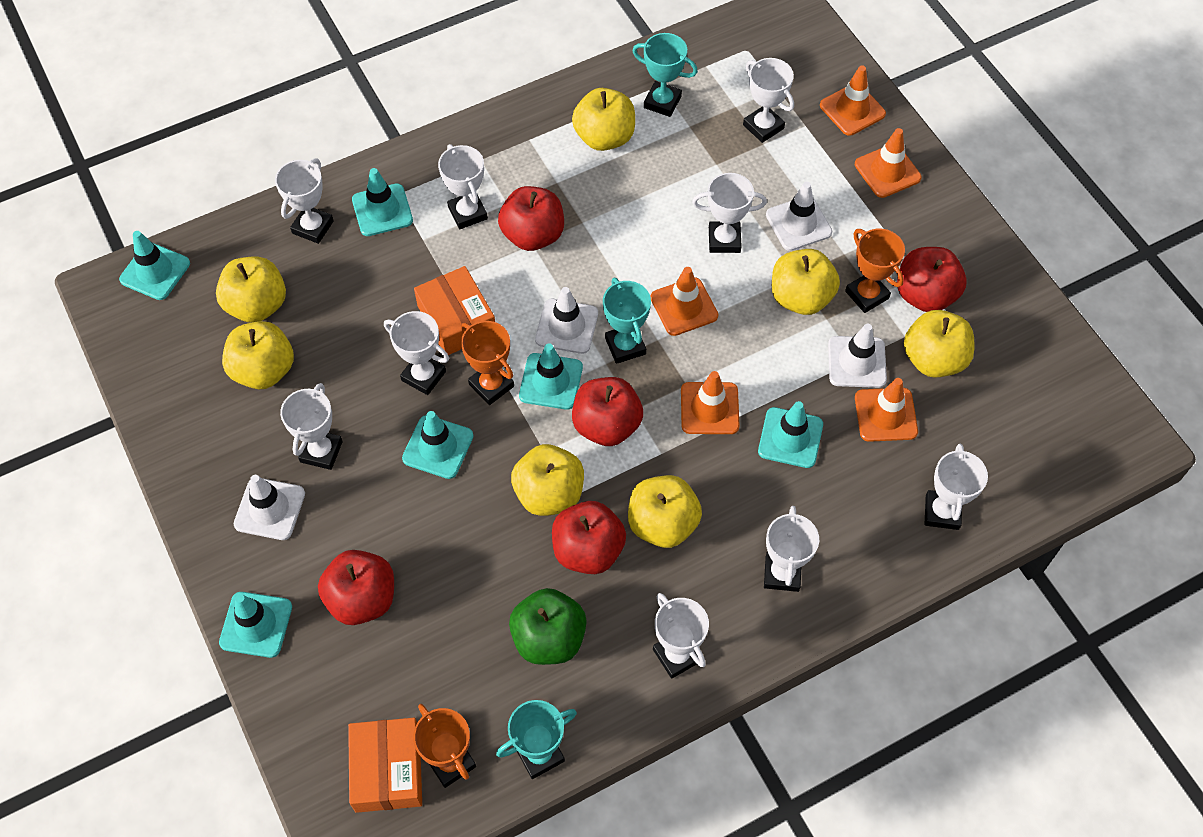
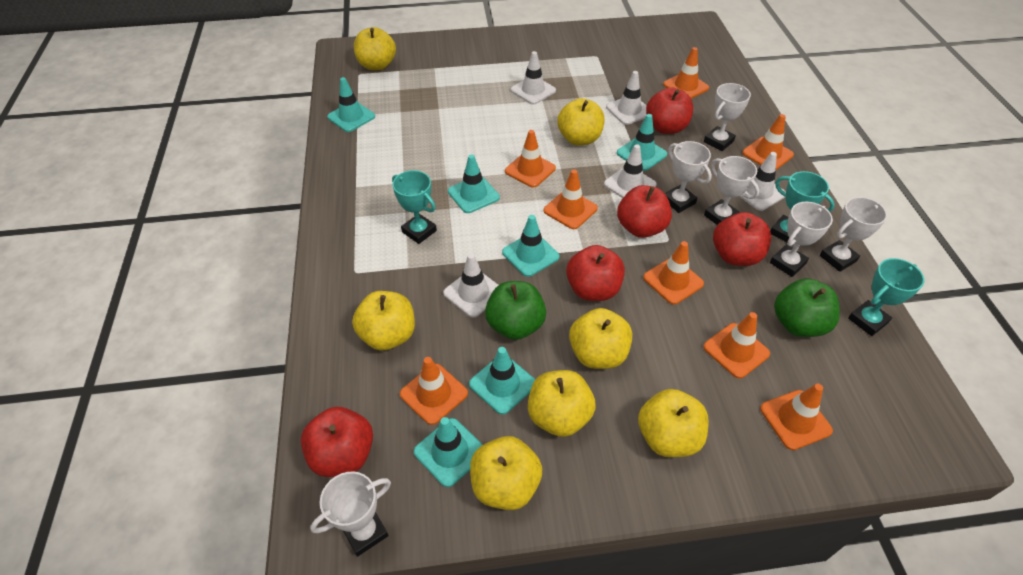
green apple: 1 -> 2
orange box: 2 -> 0
orange traffic cone: 5 -> 8
orange trophy: 3 -> 0
white traffic cone: 4 -> 5
white trophy: 9 -> 6

